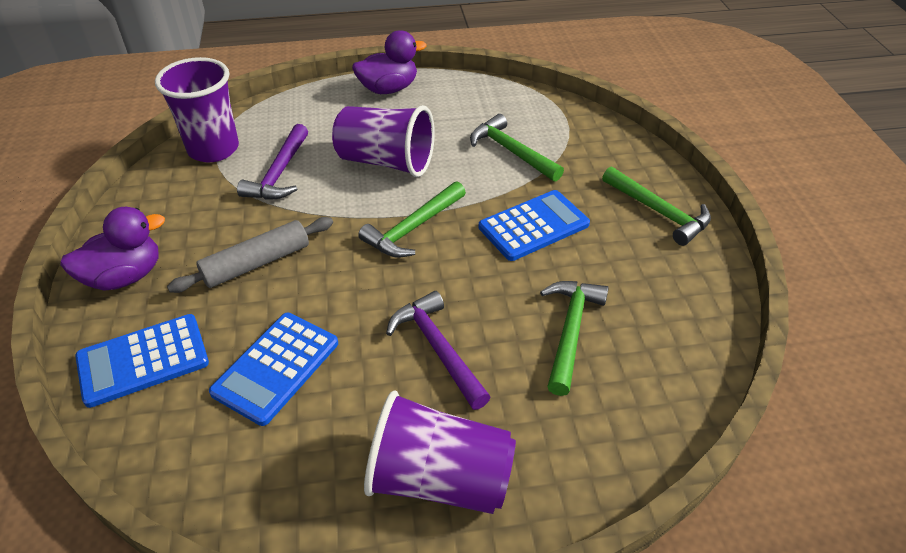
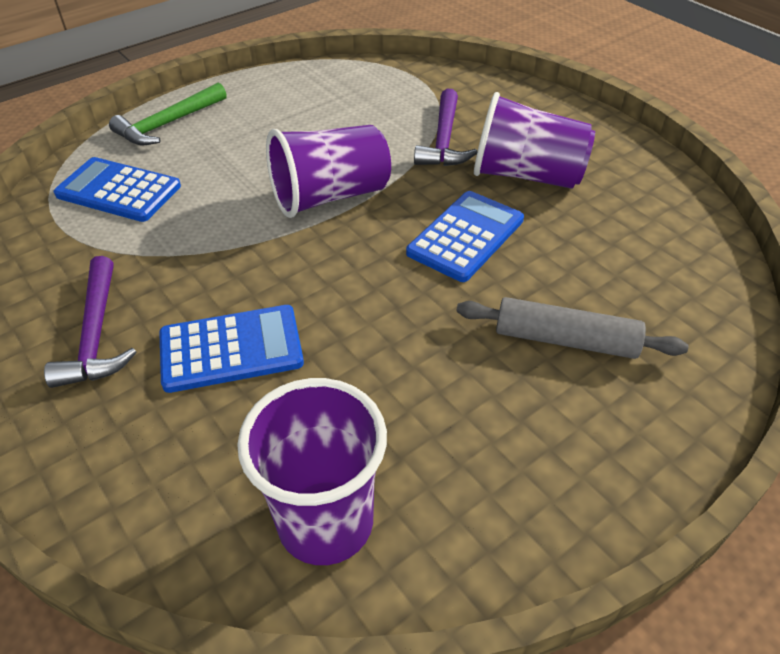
green hammer: 4 -> 1
purple duck: 2 -> 0

